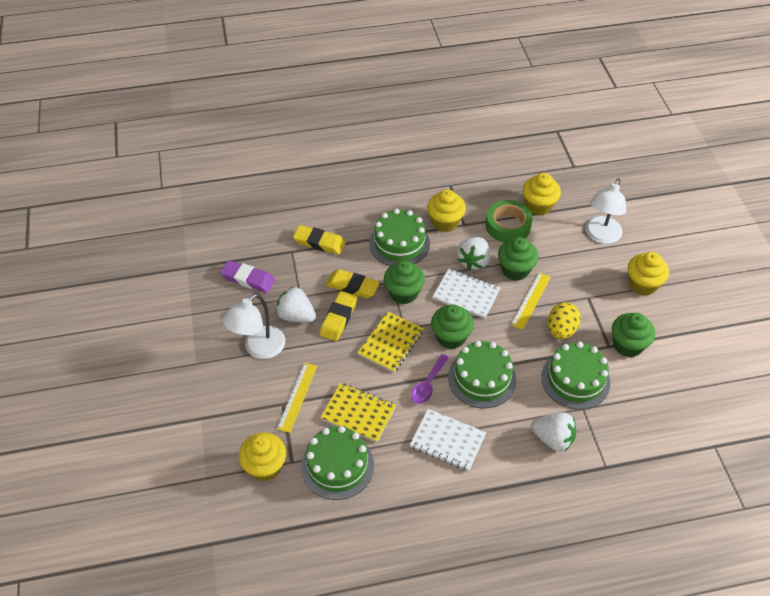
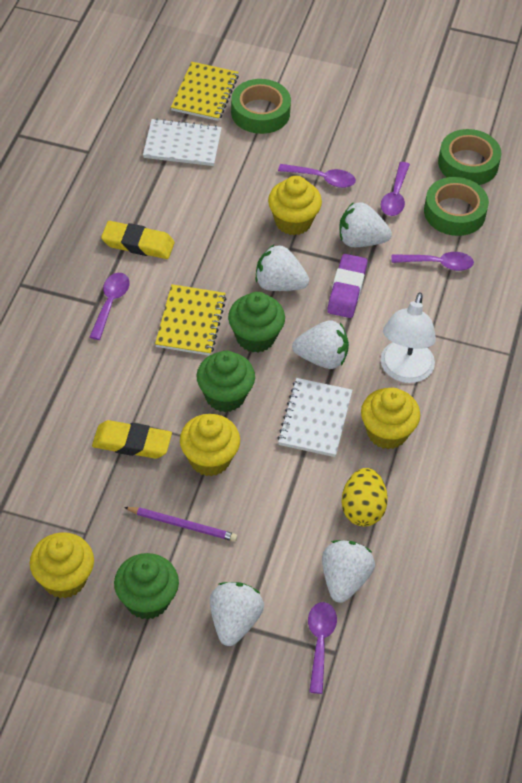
green cake: 4 -> 0
green cupcake: 4 -> 3
green tape: 1 -> 3
purple pencil: 0 -> 1
purple spoon: 1 -> 5
white lamp: 2 -> 1
white strawberry: 3 -> 5
yellow eraser: 3 -> 2
yellow ruler: 2 -> 0

